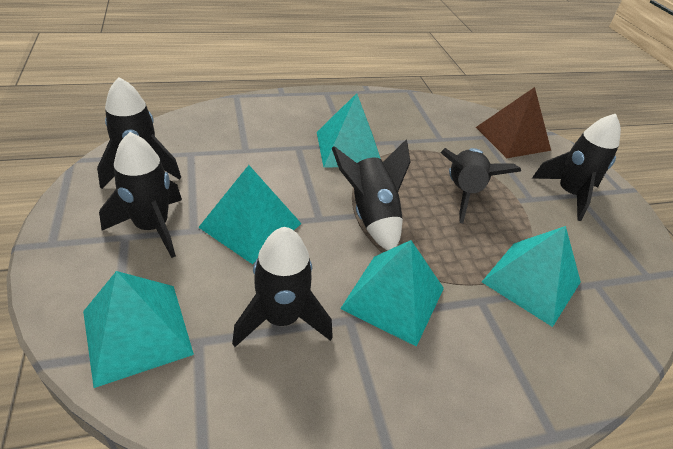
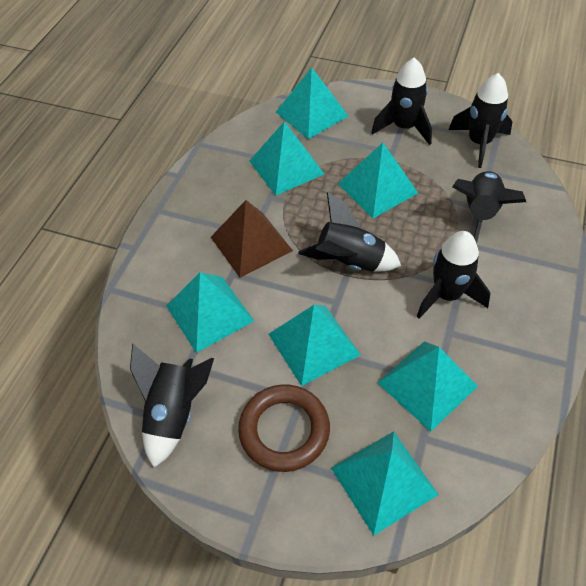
brown ring: 0 -> 1
turquoise pyramid: 5 -> 7

